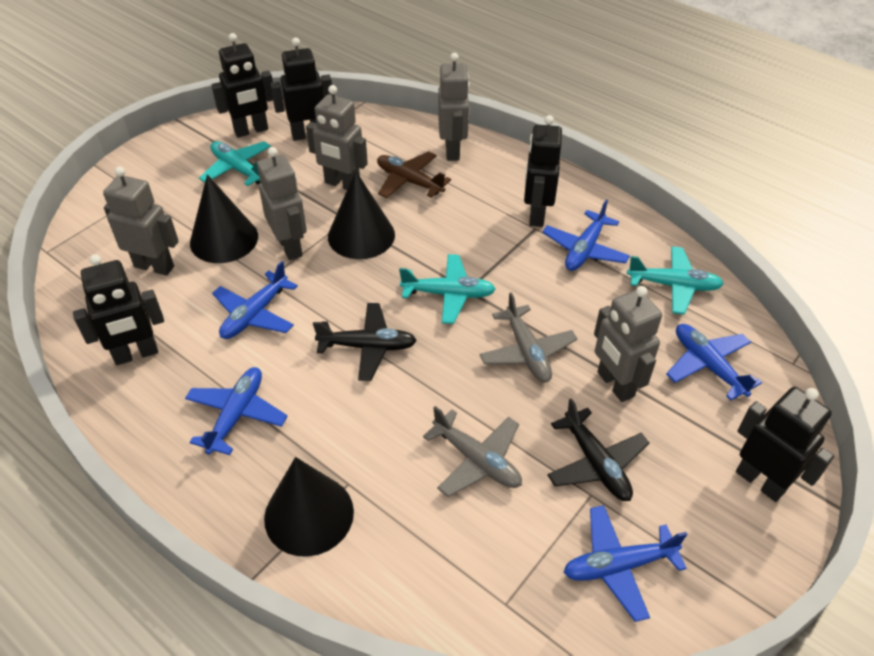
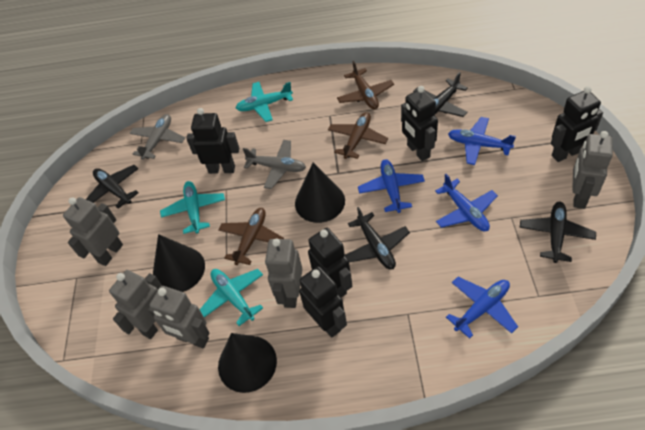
black plane: 2 -> 4
blue plane: 5 -> 4
brown plane: 1 -> 3

